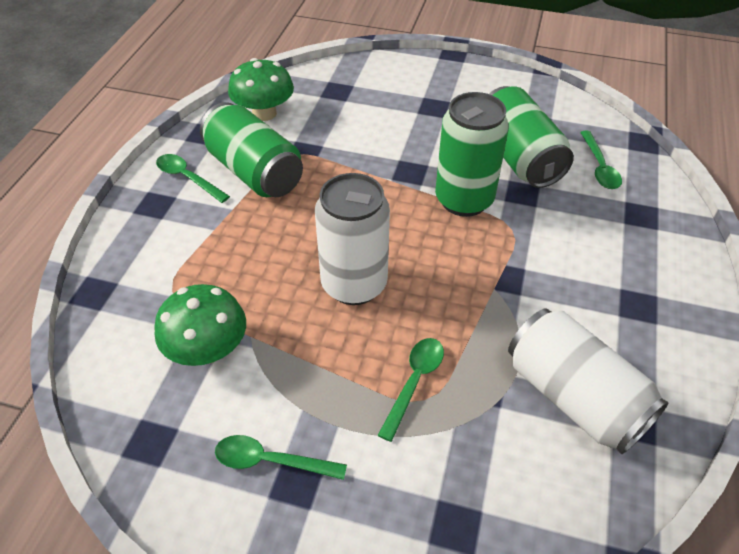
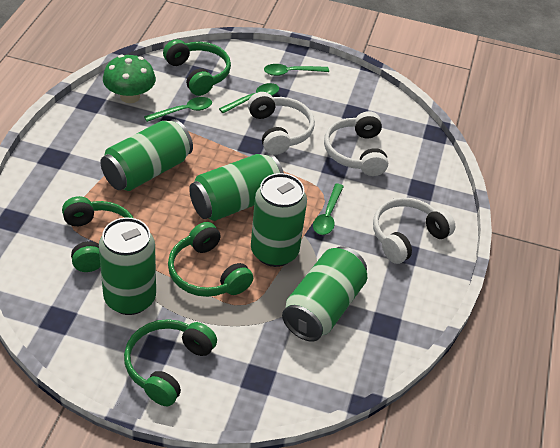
green can: 3 -> 5
green headphones: 0 -> 4
green mushroom: 2 -> 1
white can: 2 -> 0
white headphones: 0 -> 3

